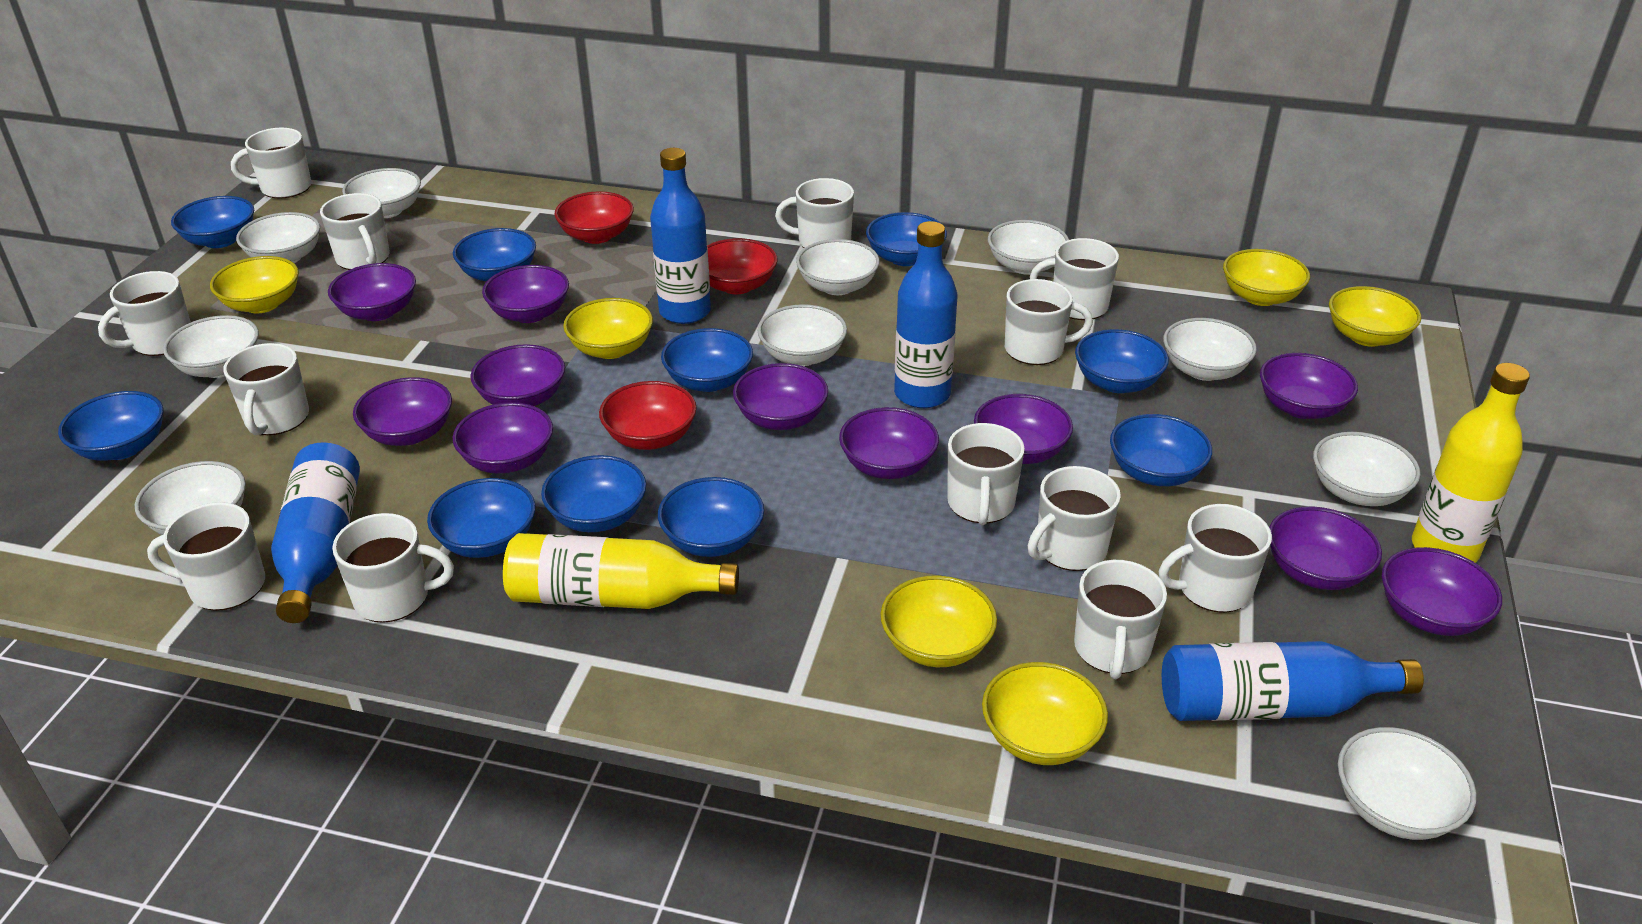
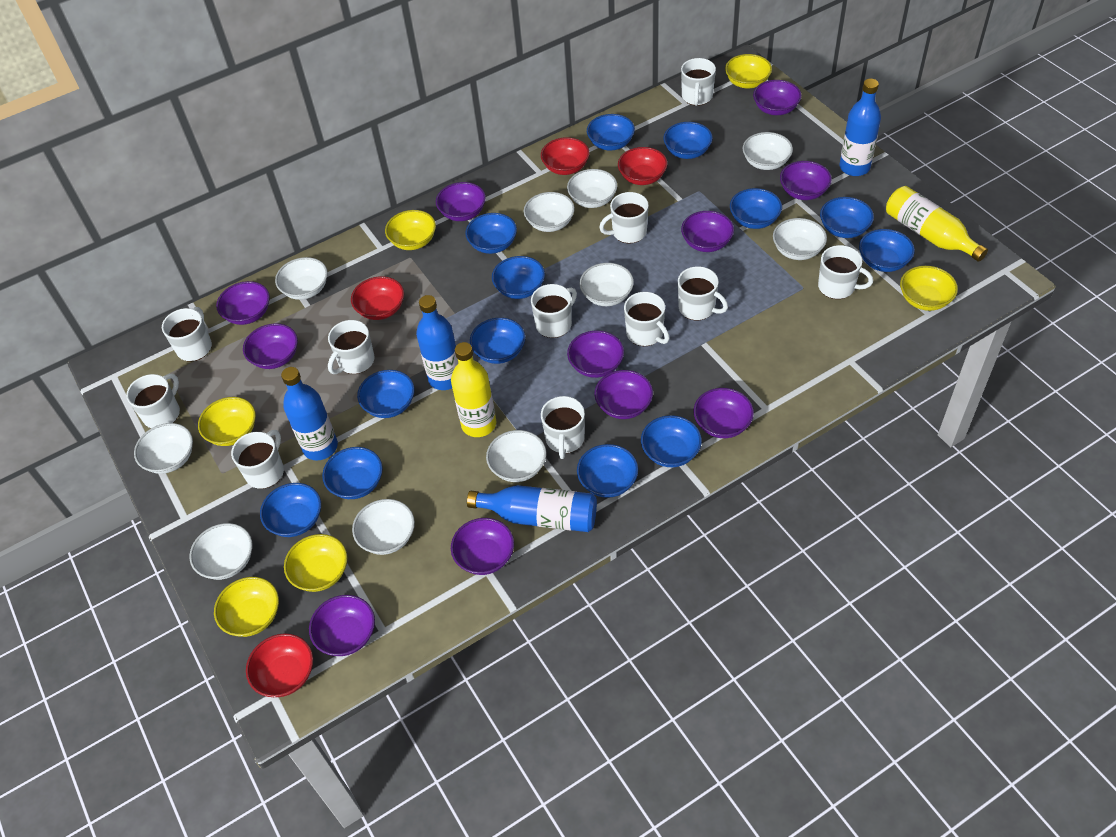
blue bowl: 10 -> 13
red bowl: 3 -> 4
white mug: 13 -> 11

